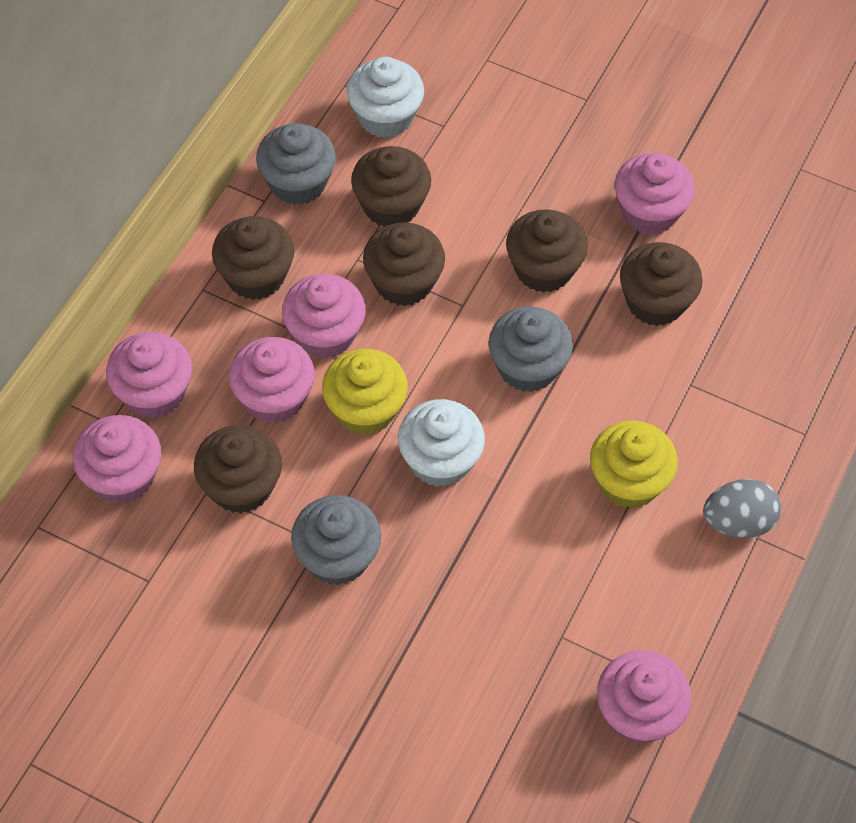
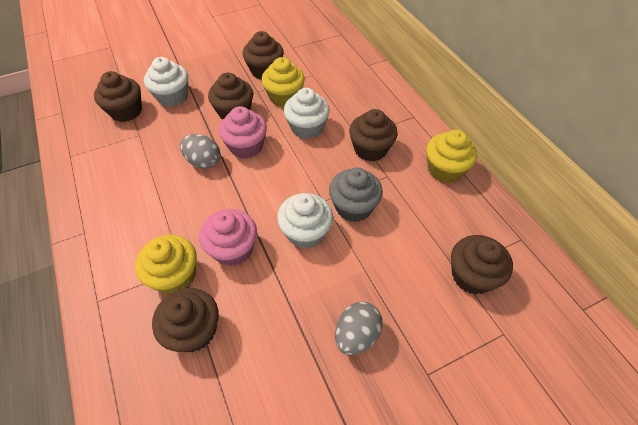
grey cupcake: 3 -> 1
grey egg: 1 -> 2
pink cupcake: 6 -> 2
white cupcake: 2 -> 3
yellow cupcake: 2 -> 3

